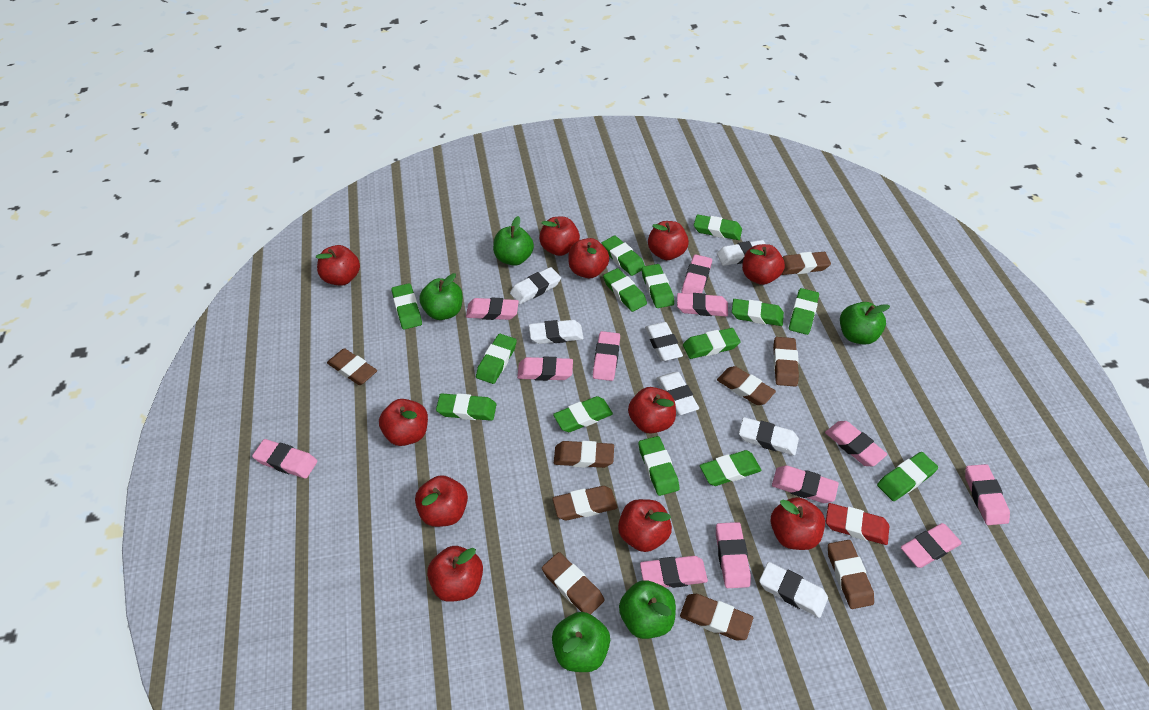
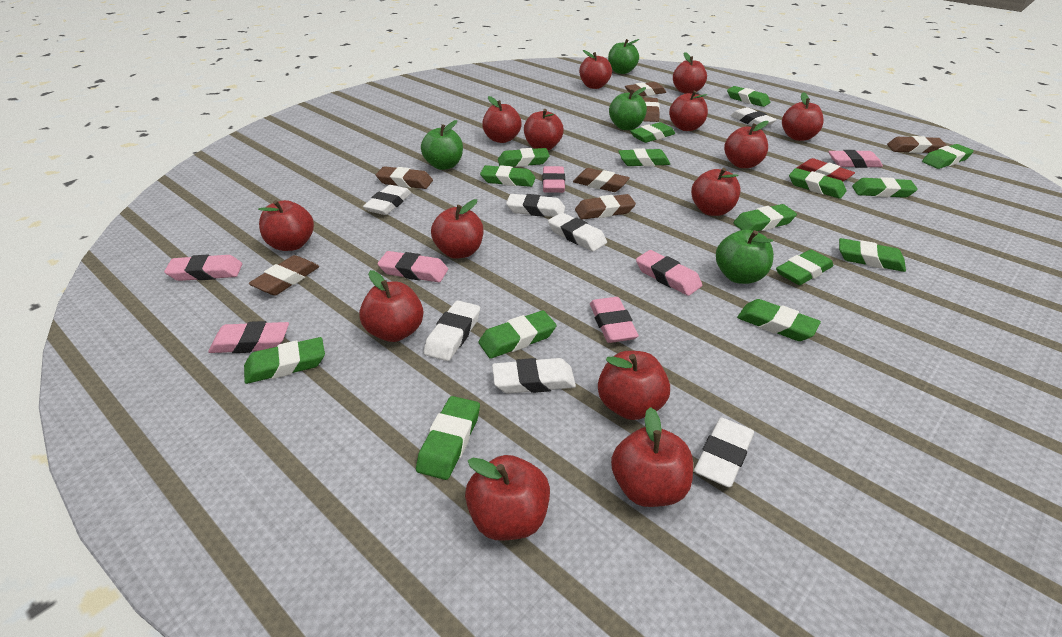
brown eraser: 9 -> 7
green apple: 5 -> 4
green eraser: 14 -> 15
pink eraser: 12 -> 7
red apple: 11 -> 14

